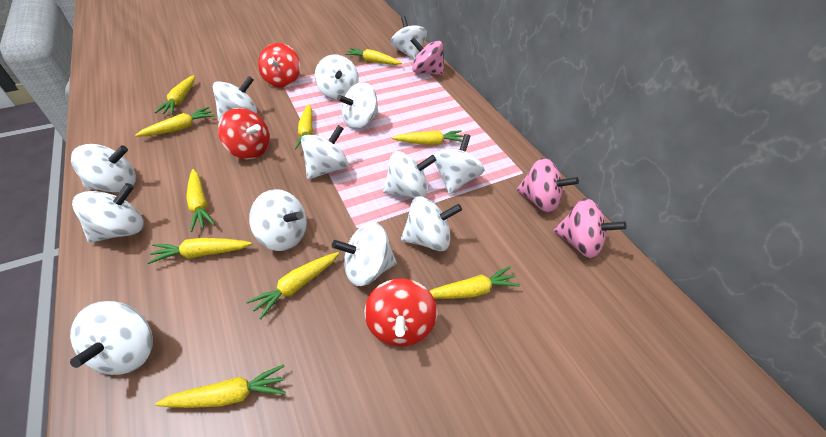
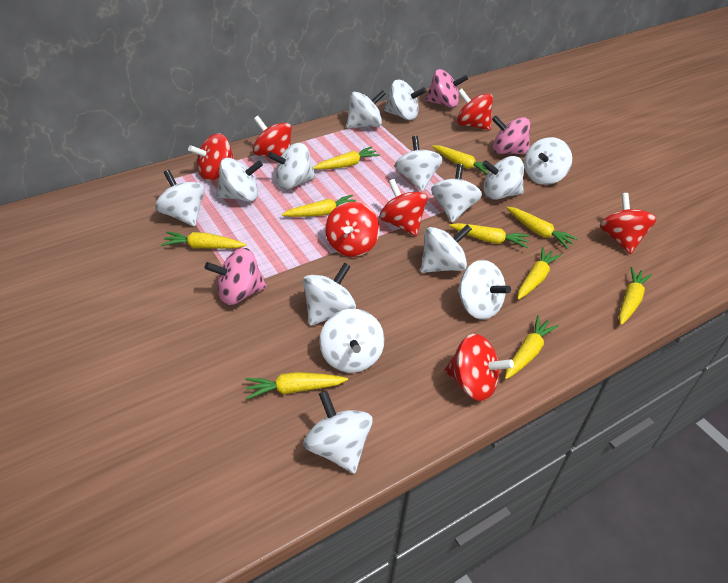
red spinning top: 3 -> 7
white spinning top: 13 -> 14

